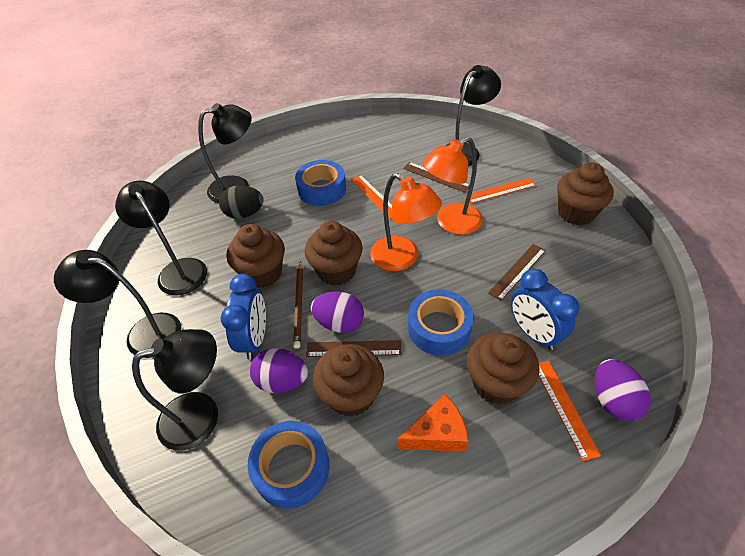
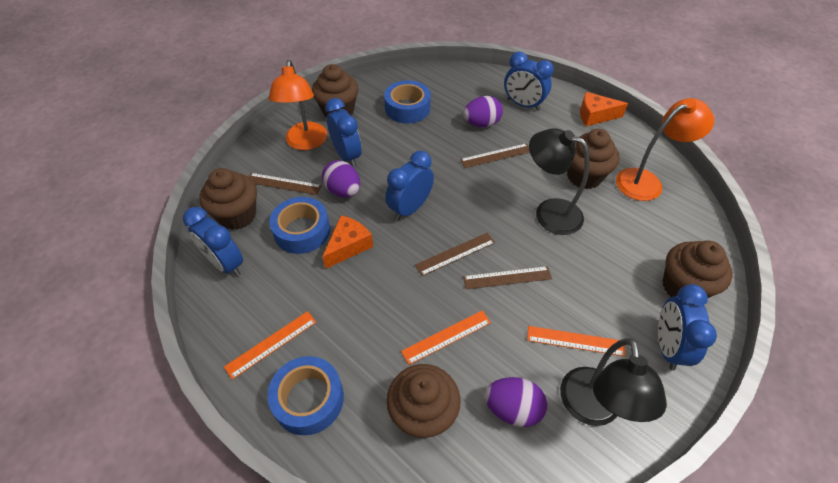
black egg: 1 -> 0
black lamp: 5 -> 2
blue clock: 2 -> 5
brown pencil: 1 -> 0
brown ruler: 3 -> 4
orange cheese: 1 -> 2

